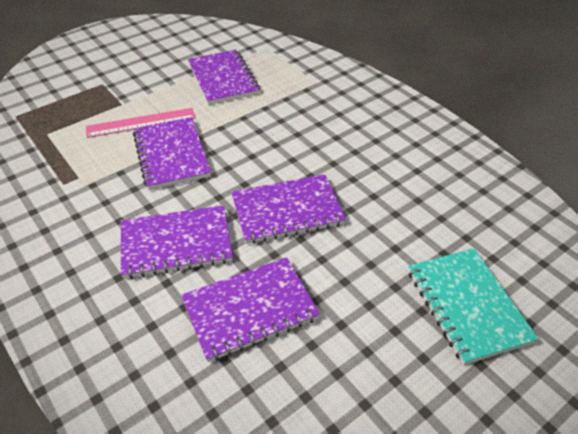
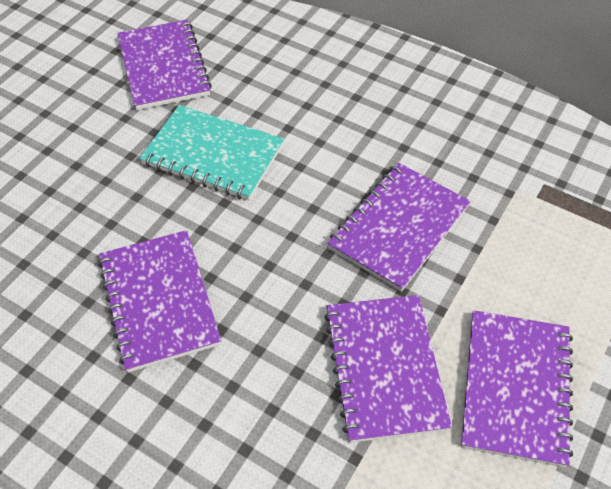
pink ruler: 1 -> 0

